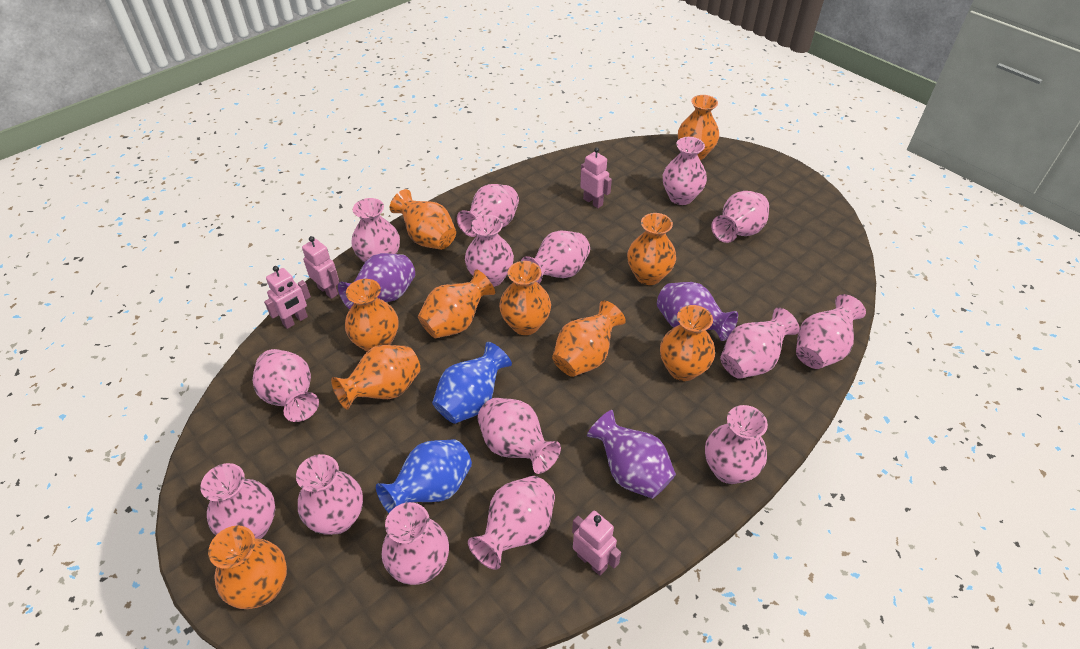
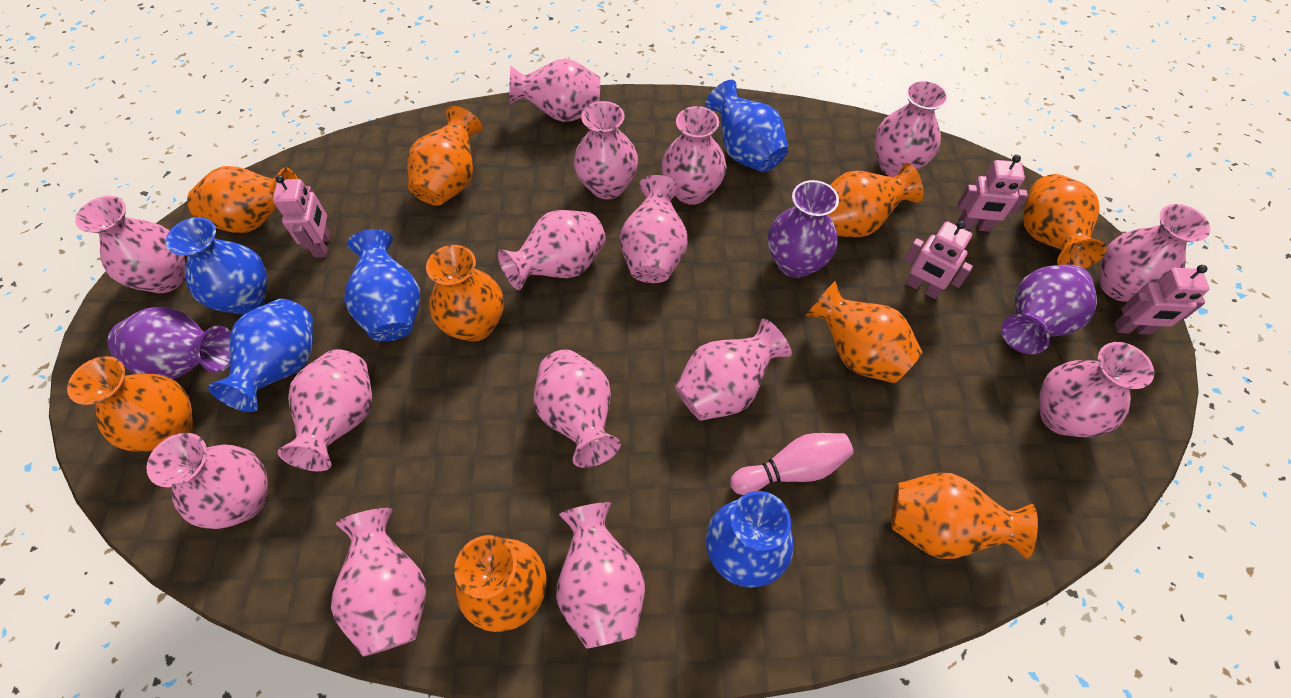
blue vase: 2 -> 5
orange vase: 10 -> 9
pink bowling pin: 0 -> 1

